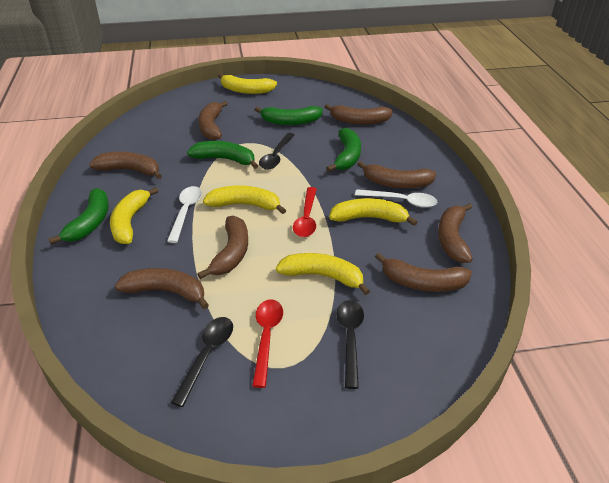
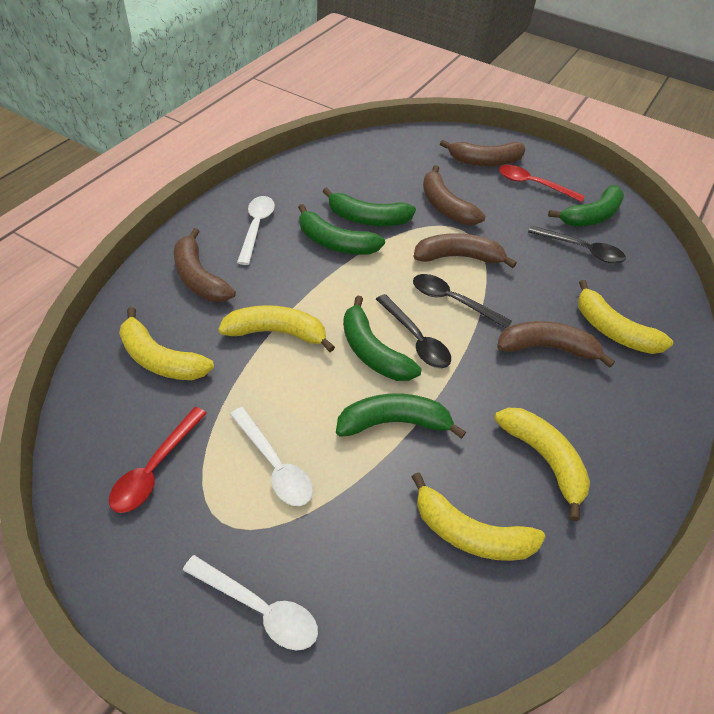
brown banana: 8 -> 5
green banana: 4 -> 5
white spoon: 2 -> 3

